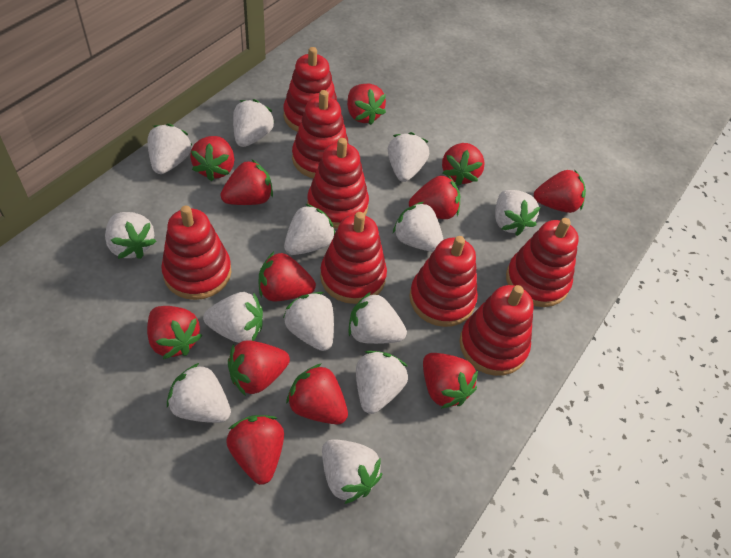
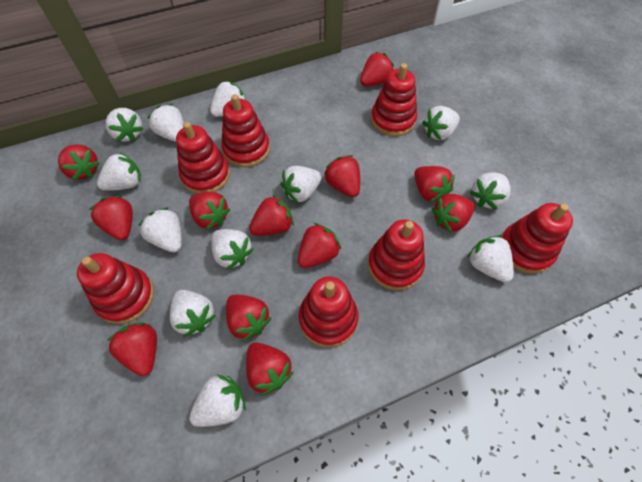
red stacking toy: 8 -> 7
white strawberry: 13 -> 12

